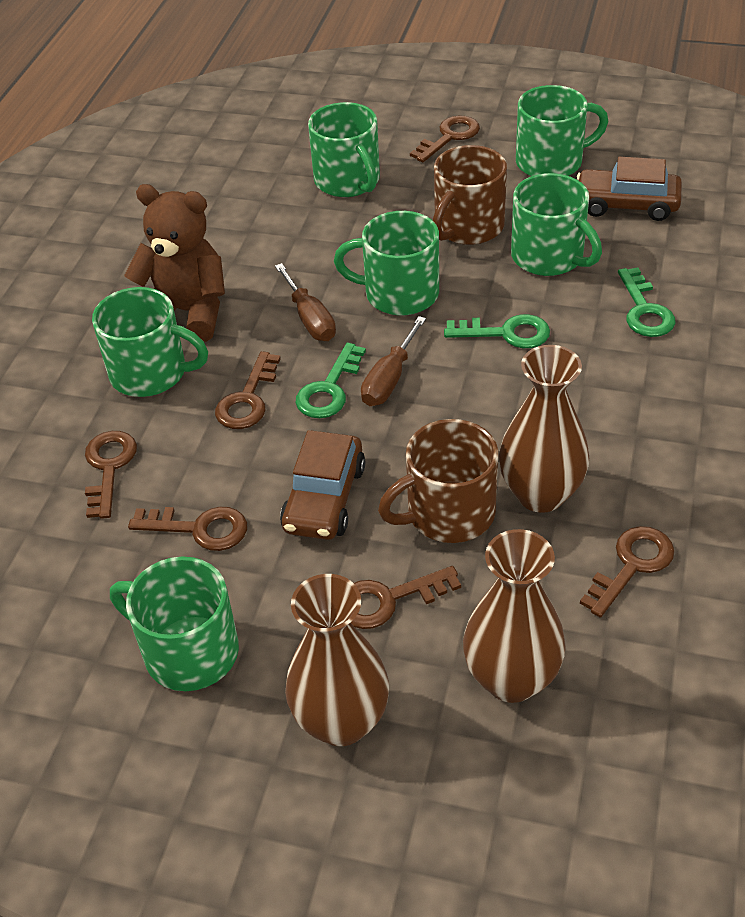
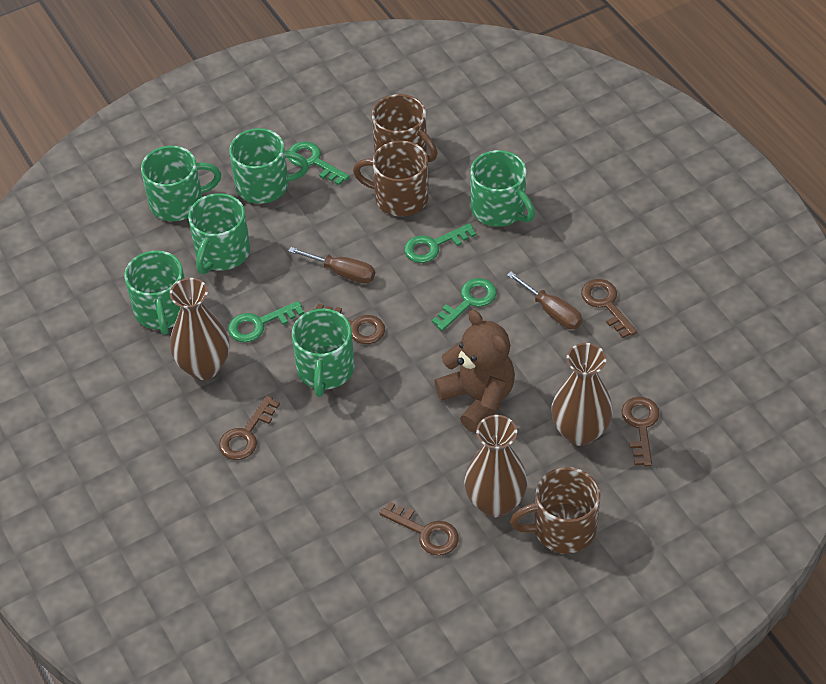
brown car: 2 -> 0
brown key: 6 -> 5
brown mug: 2 -> 3
green key: 3 -> 4

